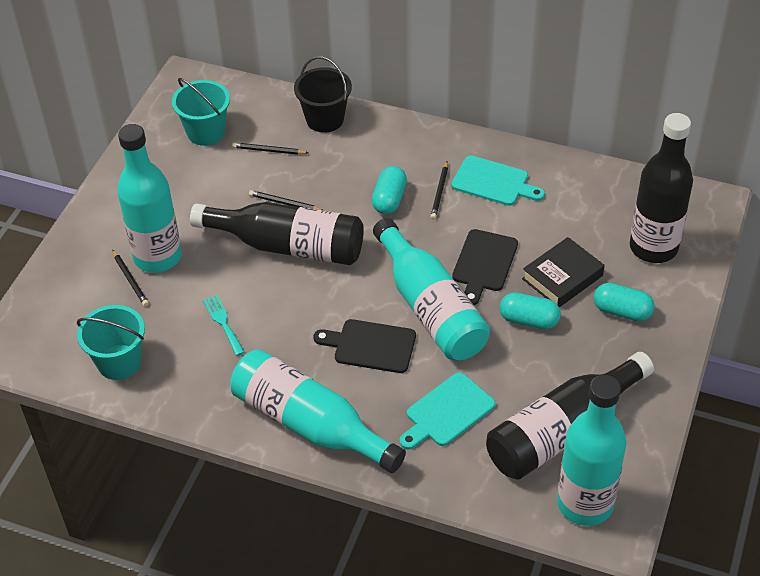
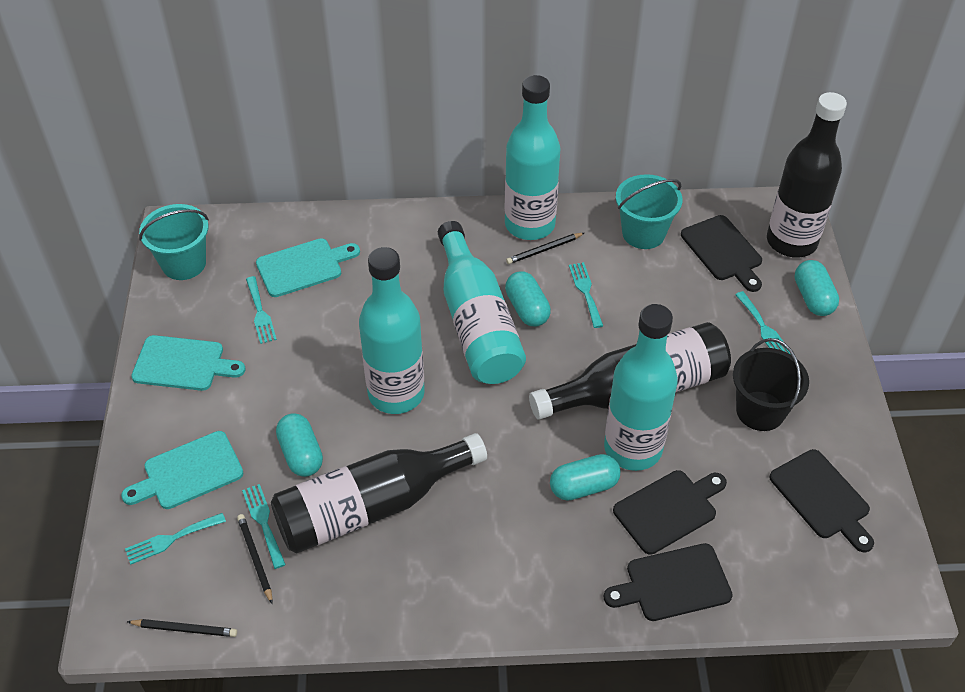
black book: 1 -> 0
black cutting board: 2 -> 4
black pencil: 4 -> 3
turquoise capsule: 3 -> 4
turquoise cutting board: 2 -> 3
turquoise fork: 1 -> 5

